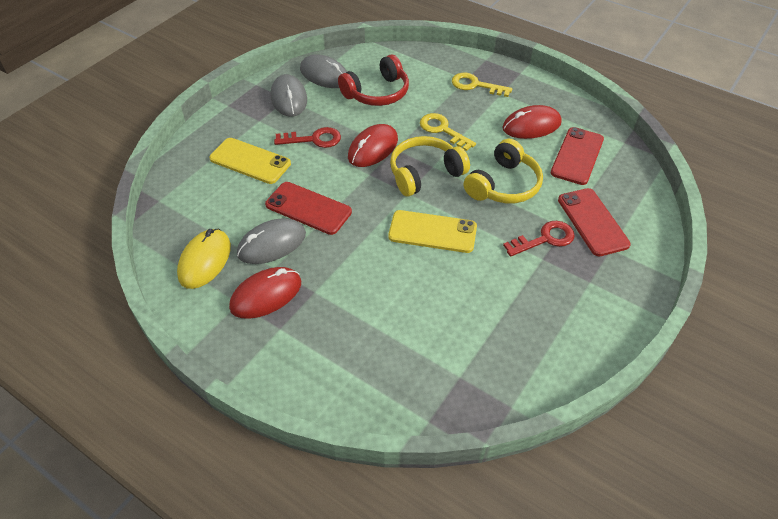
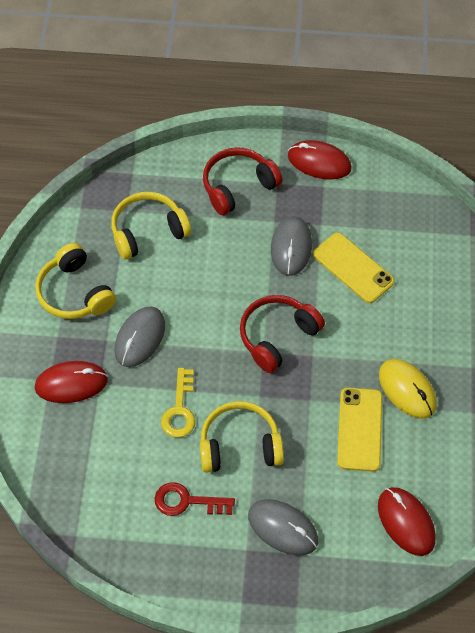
red headphones: 1 -> 2
red key: 2 -> 1
red phone: 3 -> 0
yellow headphones: 2 -> 3
yellow key: 2 -> 1

